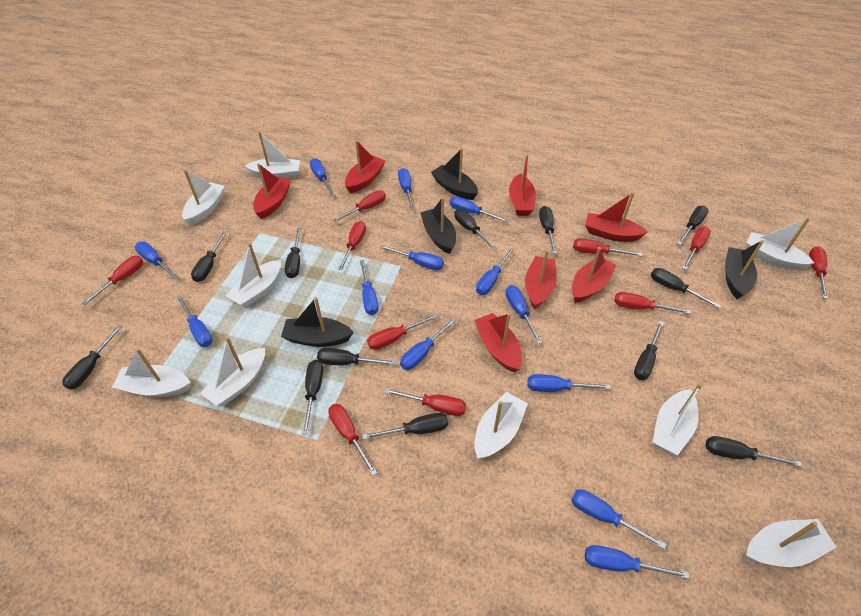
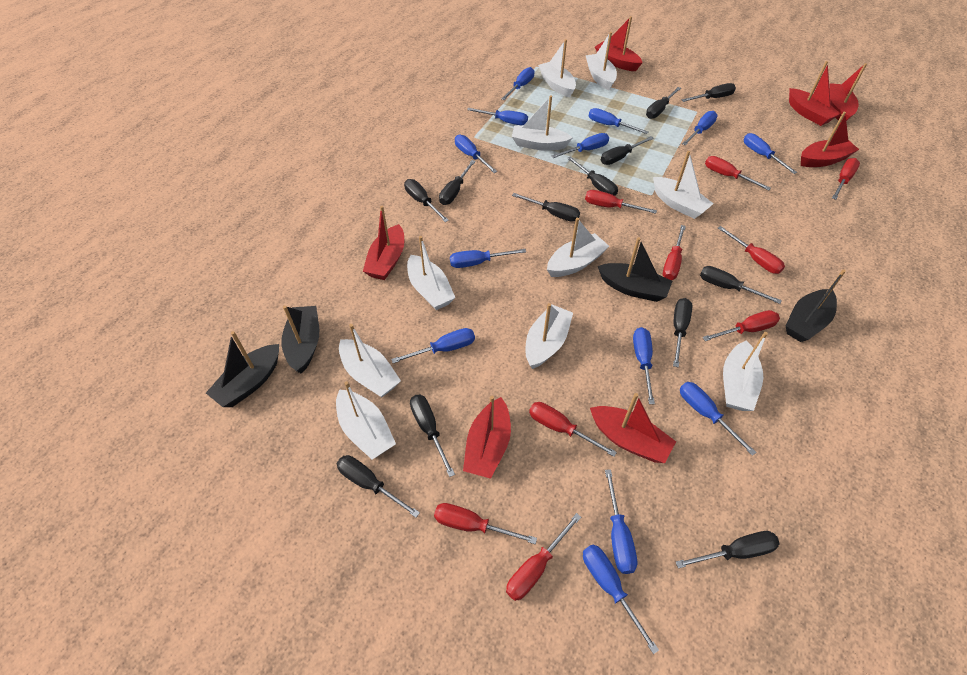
red screwdriver: 10 -> 9
white boat: 9 -> 10

